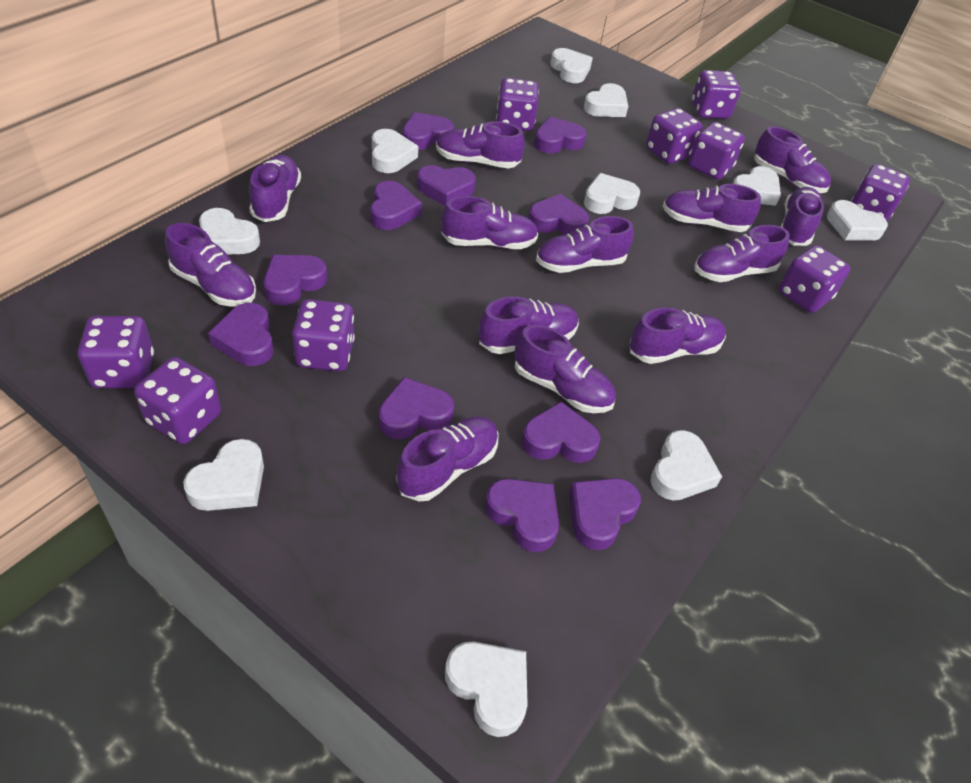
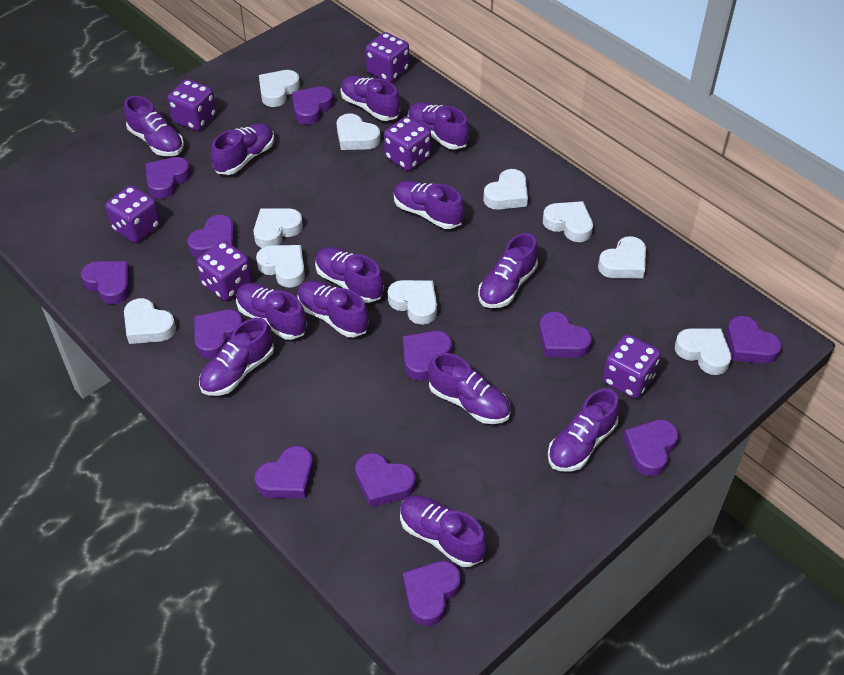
purple dice: 9 -> 6
purple heart: 11 -> 12

